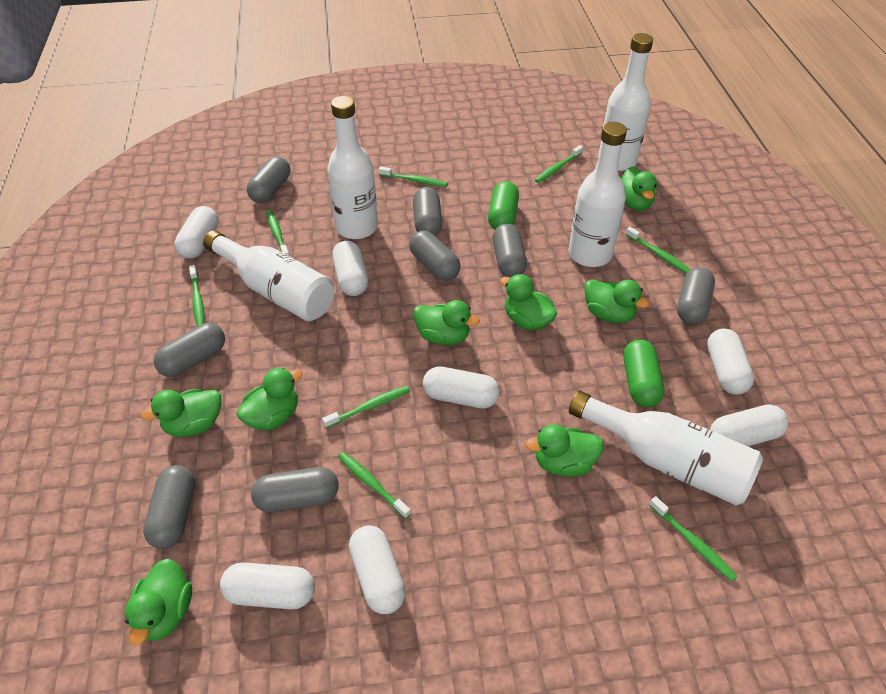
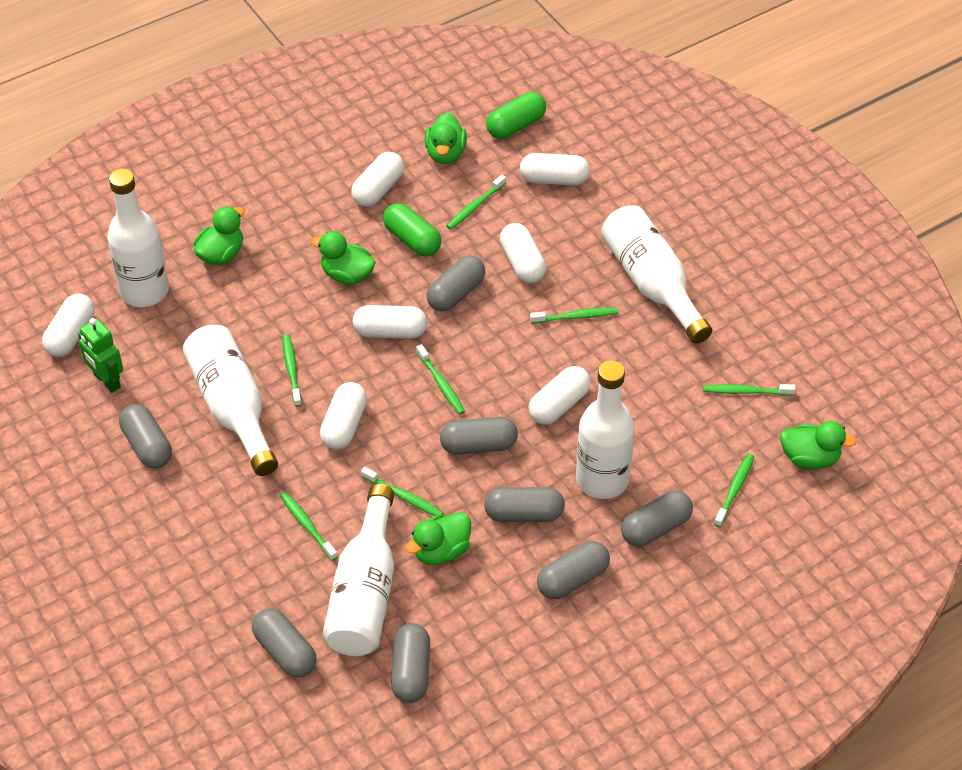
green duck: 8 -> 5
green robot: 0 -> 1

